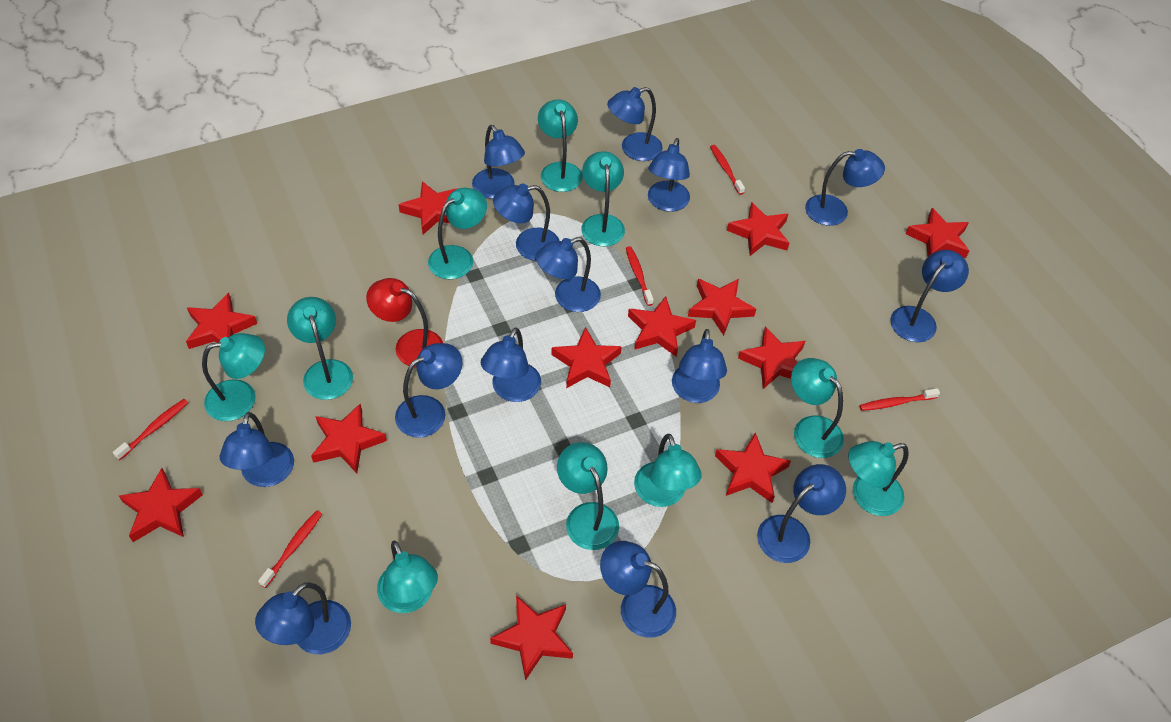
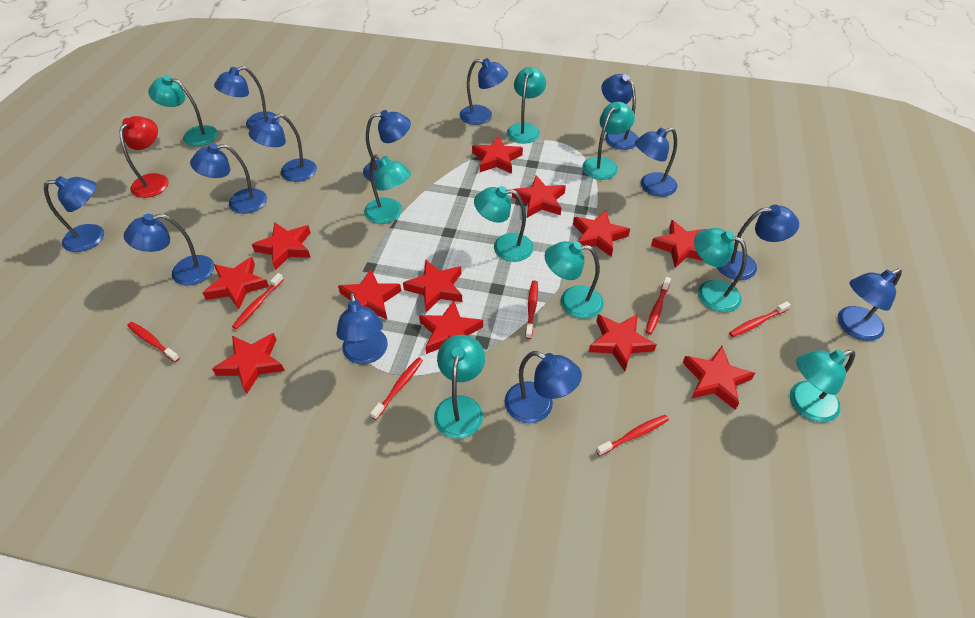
blue lamp: 14 -> 13
red toothbrush: 5 -> 7
turquoise lamp: 10 -> 9

